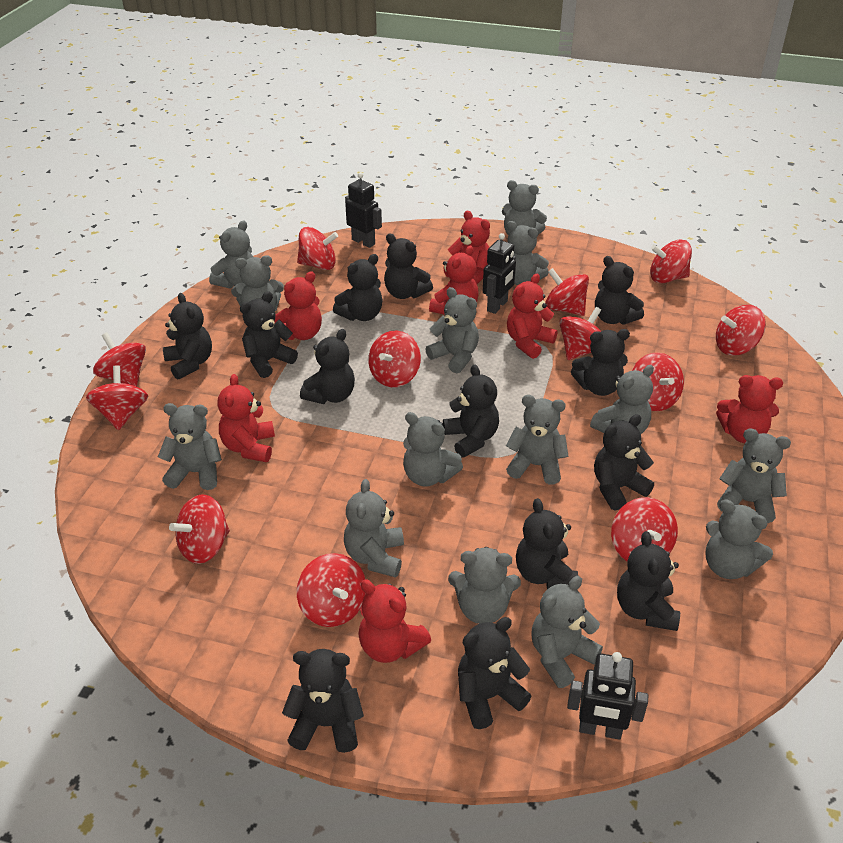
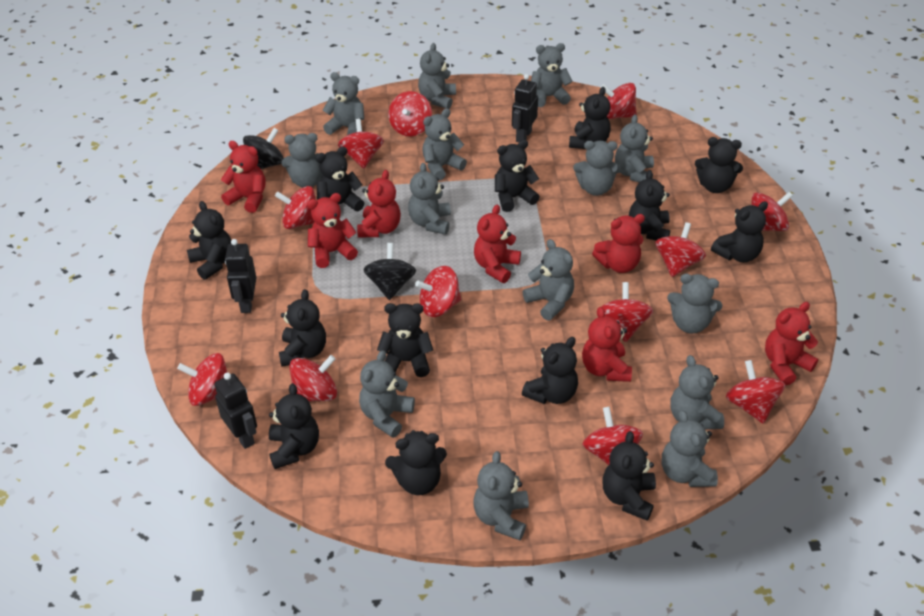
black spinning top: 0 -> 2

